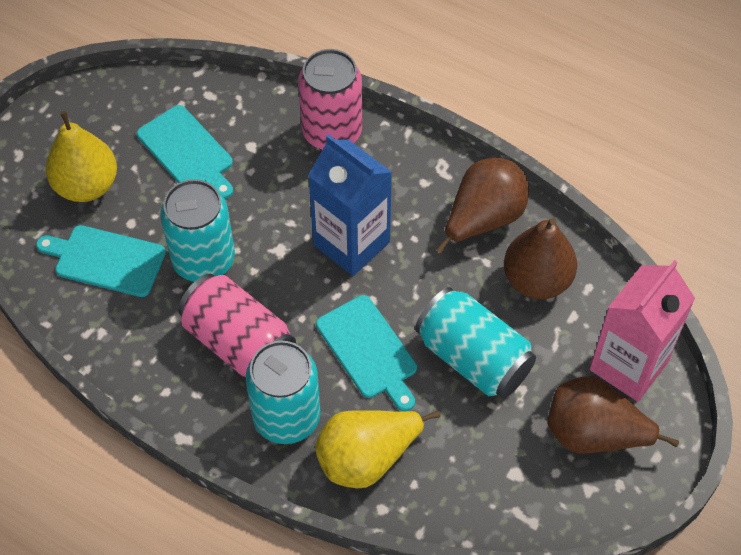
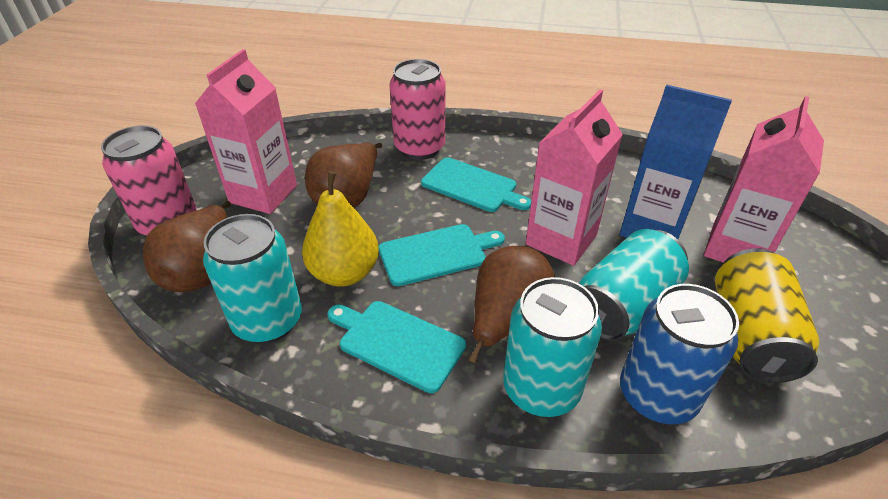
blue can: 0 -> 1
pink carton: 1 -> 3
yellow can: 0 -> 1
yellow pear: 2 -> 1

